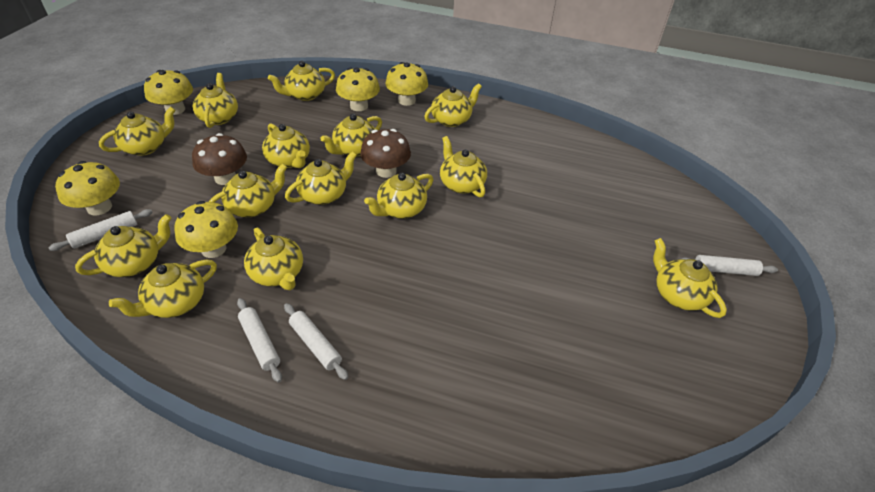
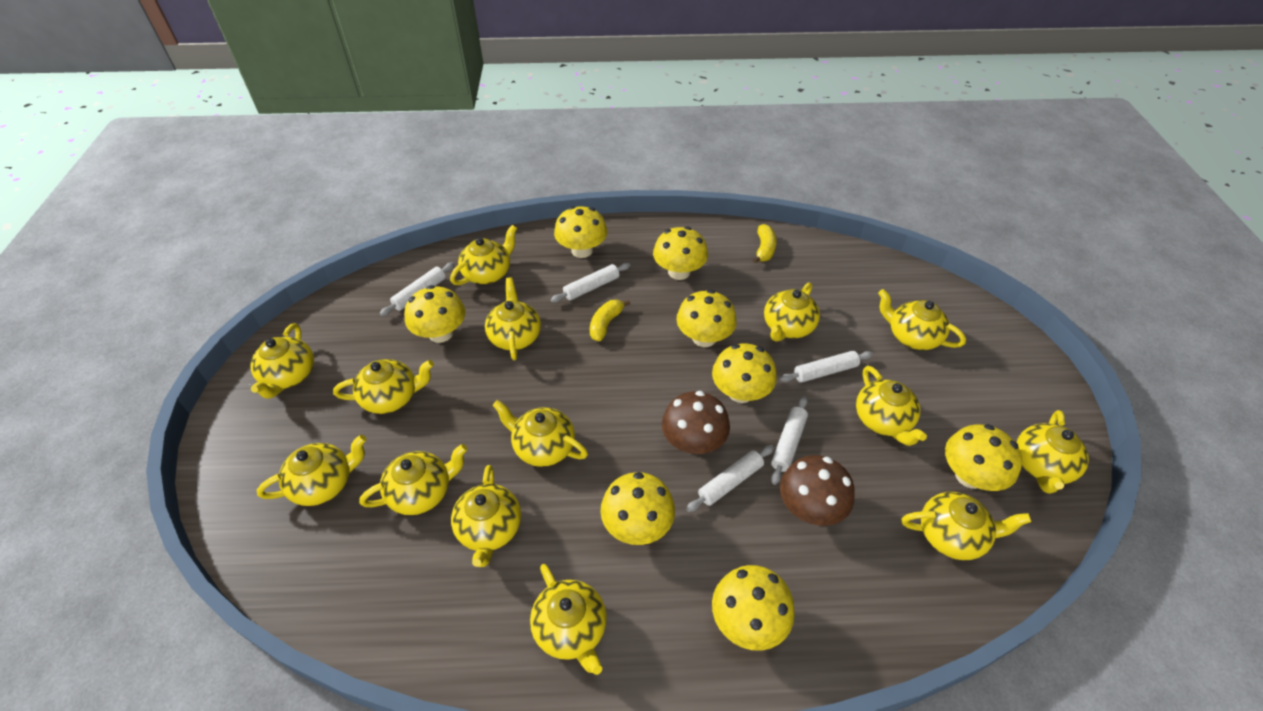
white rolling pin: 4 -> 5
yellow banana: 0 -> 2
yellow mushroom: 5 -> 8

